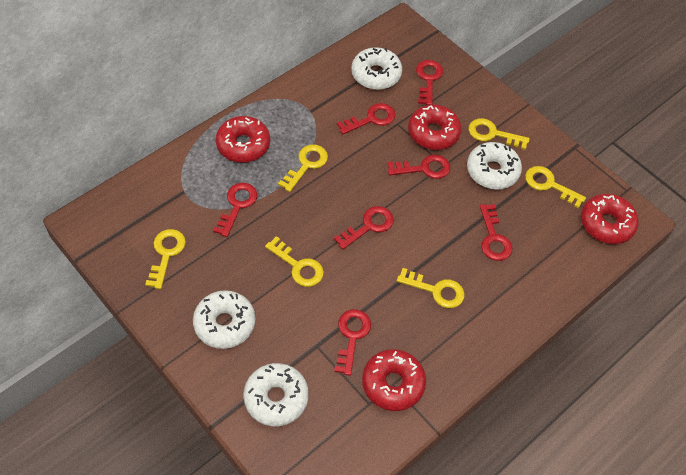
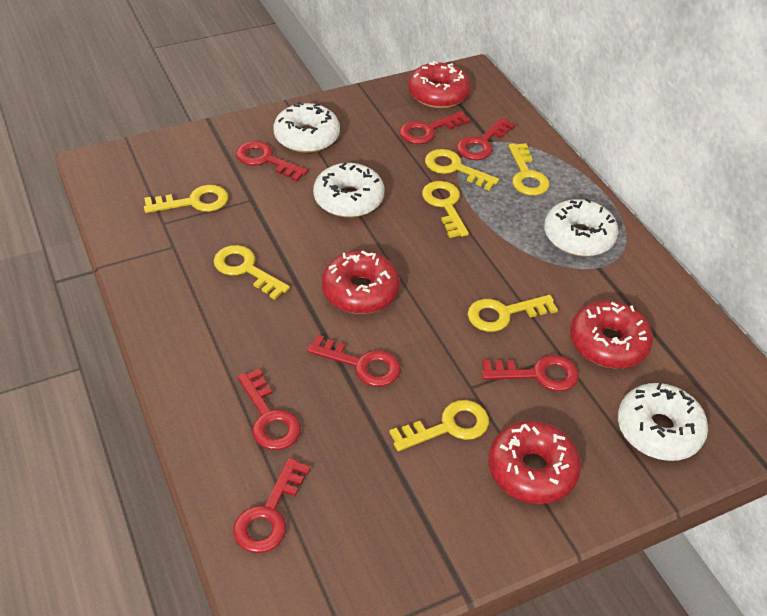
yellow key: 6 -> 7

